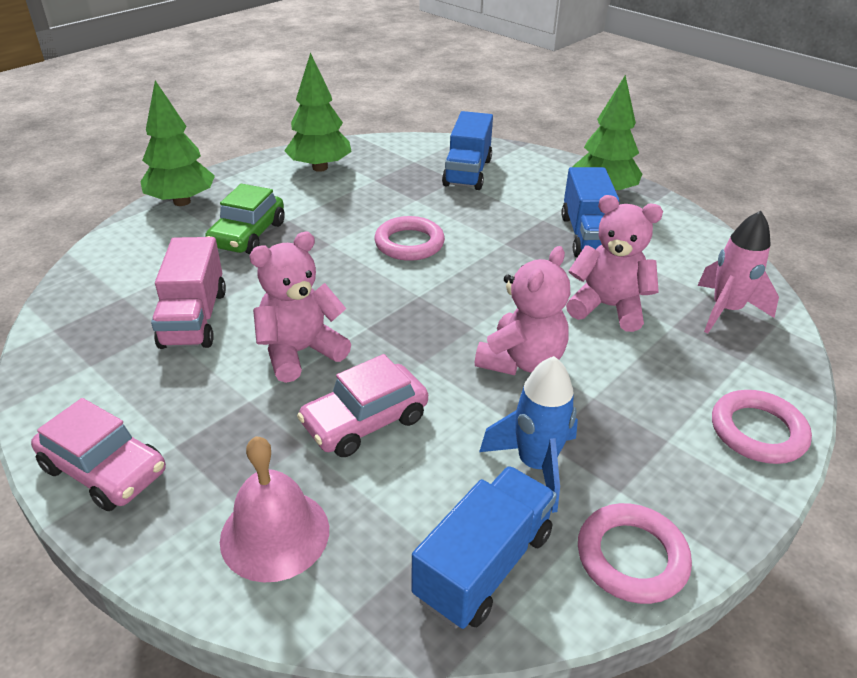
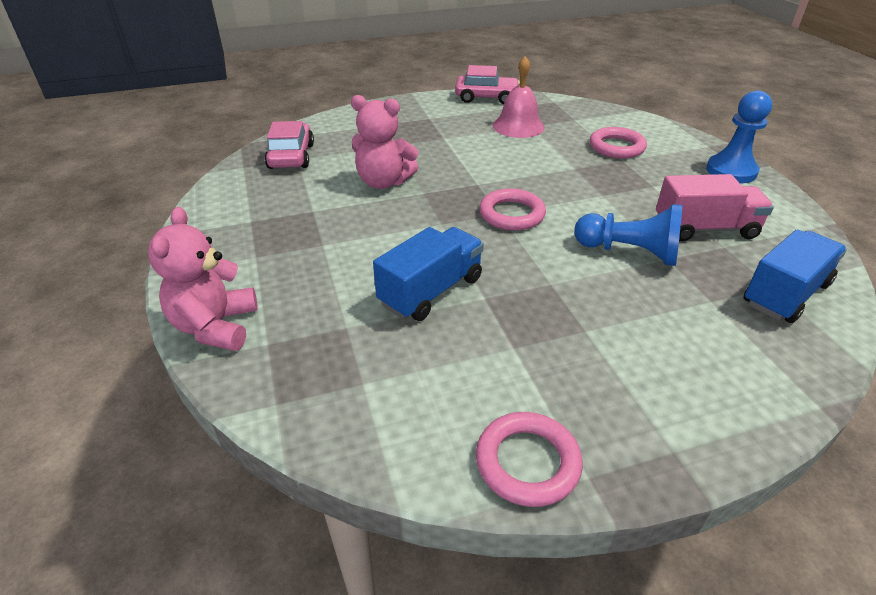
blue pawn: 0 -> 2
blue rocket: 1 -> 0
blue truck: 3 -> 2
green car: 1 -> 0
green tree: 3 -> 0
pink rocket: 1 -> 0
pink teddy bear: 3 -> 2

